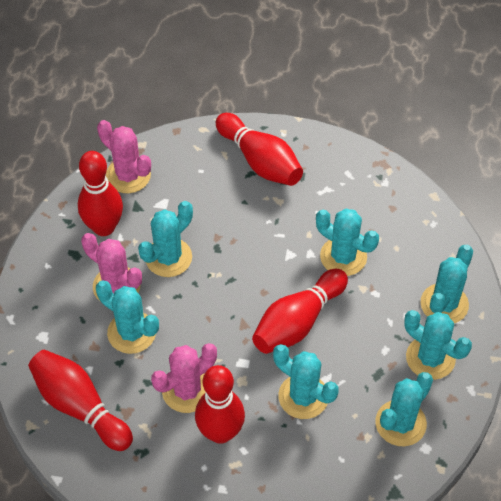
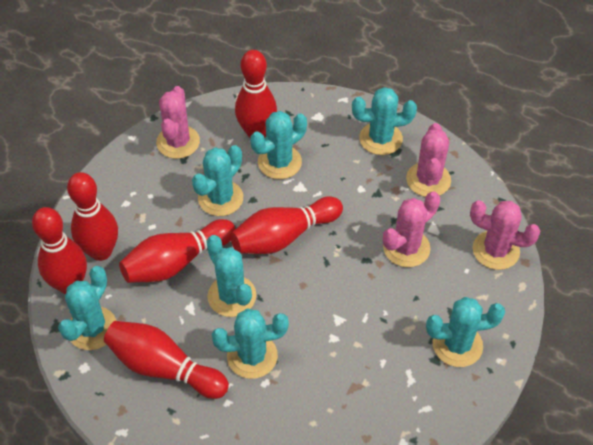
pink cactus: 3 -> 4
red bowling pin: 5 -> 6

